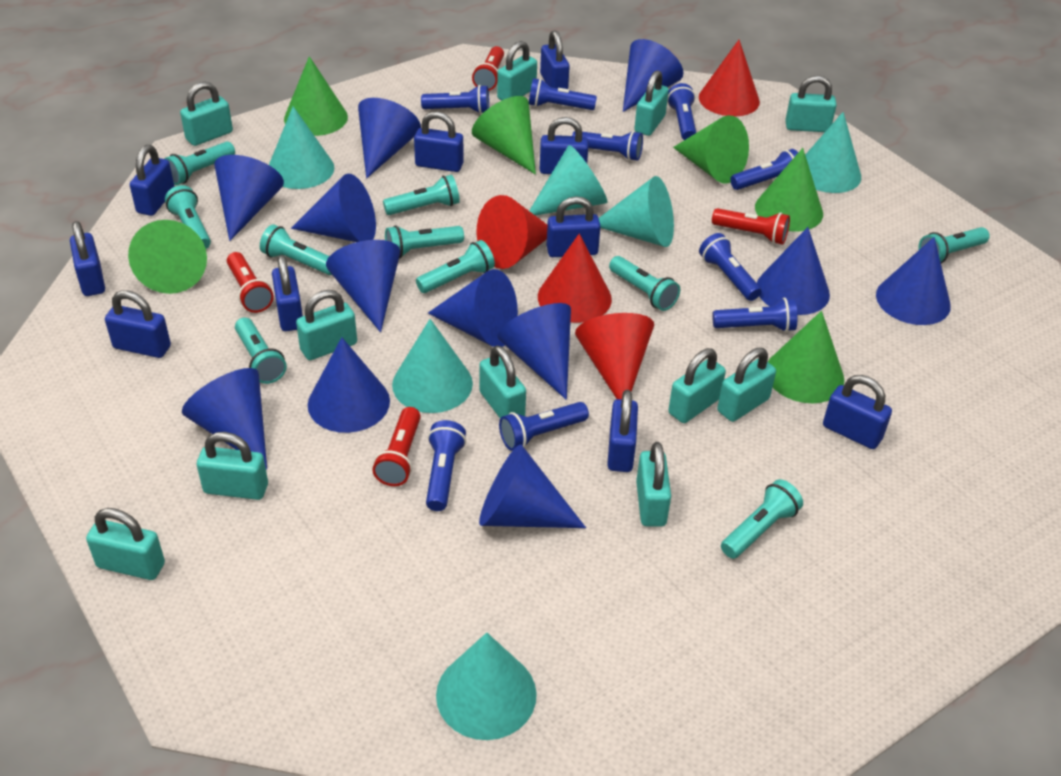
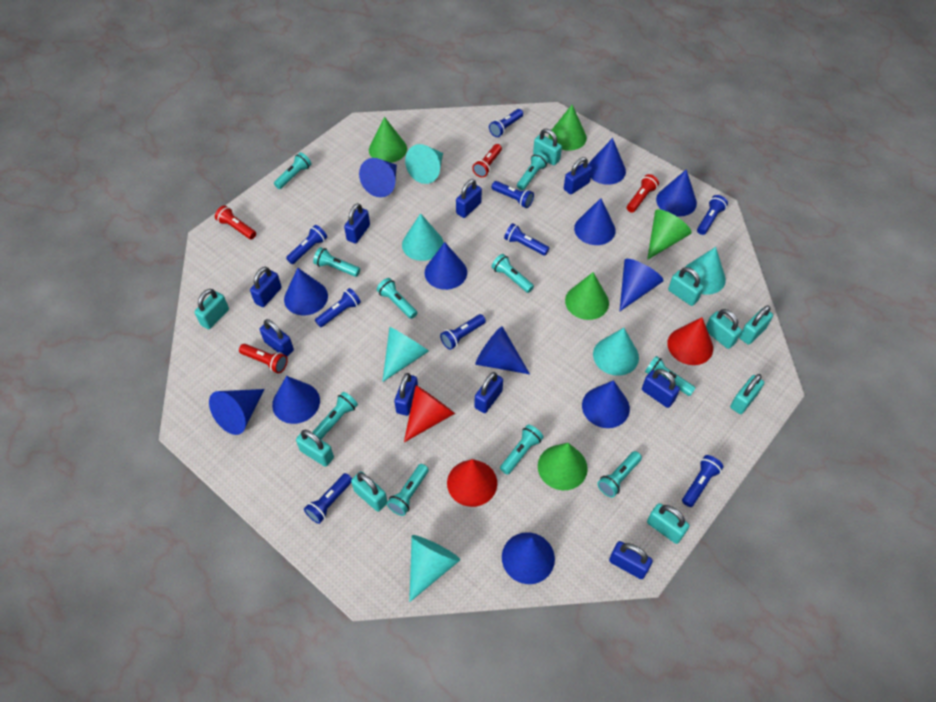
blue padlock: 10 -> 9
green cone: 6 -> 5
red cone: 4 -> 3
turquoise padlock: 11 -> 9

